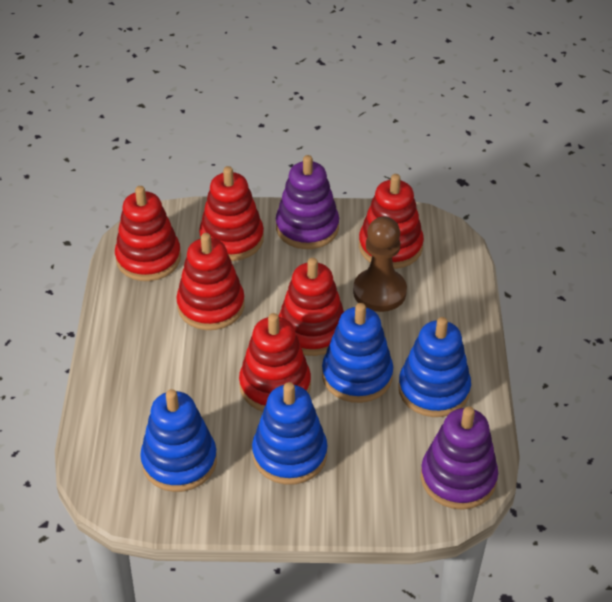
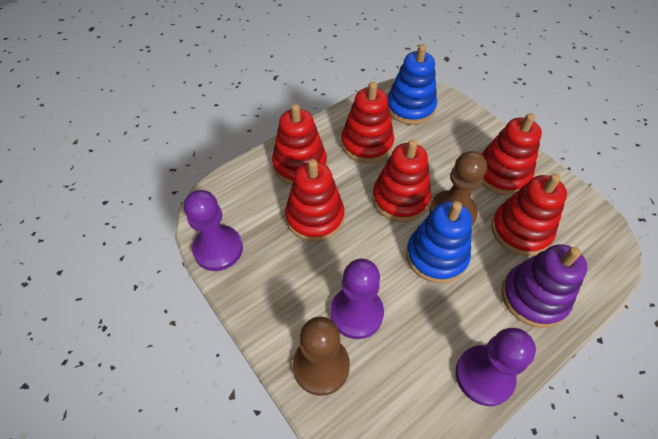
blue stacking toy: 4 -> 2
brown pawn: 1 -> 2
purple pawn: 0 -> 3
purple stacking toy: 2 -> 1

